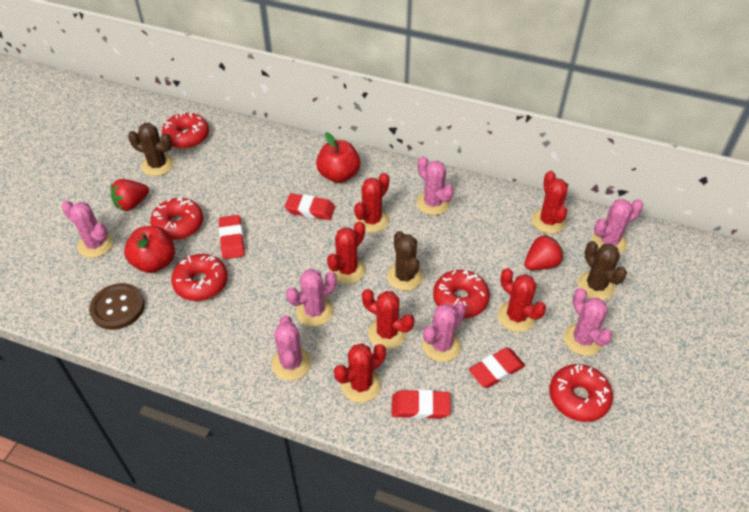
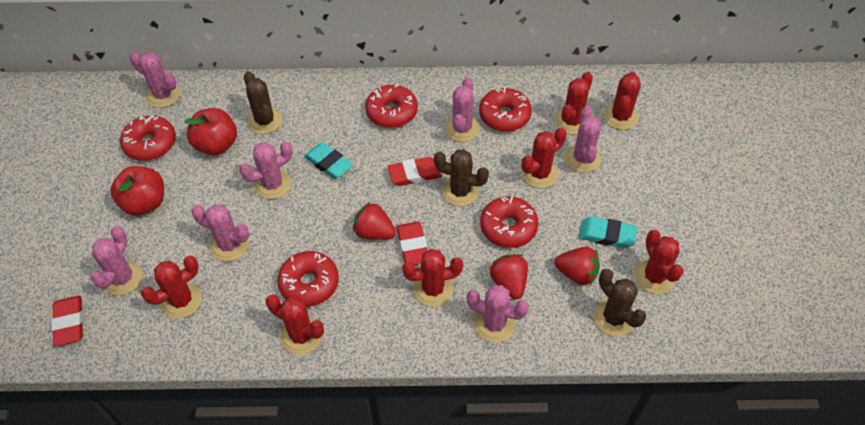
brown button: 1 -> 0
red cactus: 6 -> 7
red eraser: 4 -> 3
red strawberry: 2 -> 3
turquoise eraser: 0 -> 2

